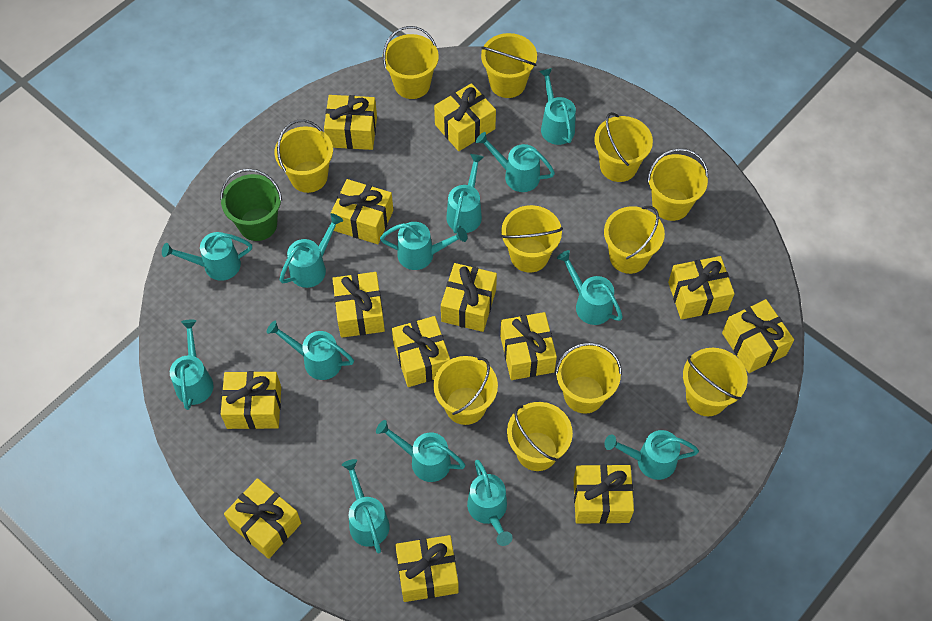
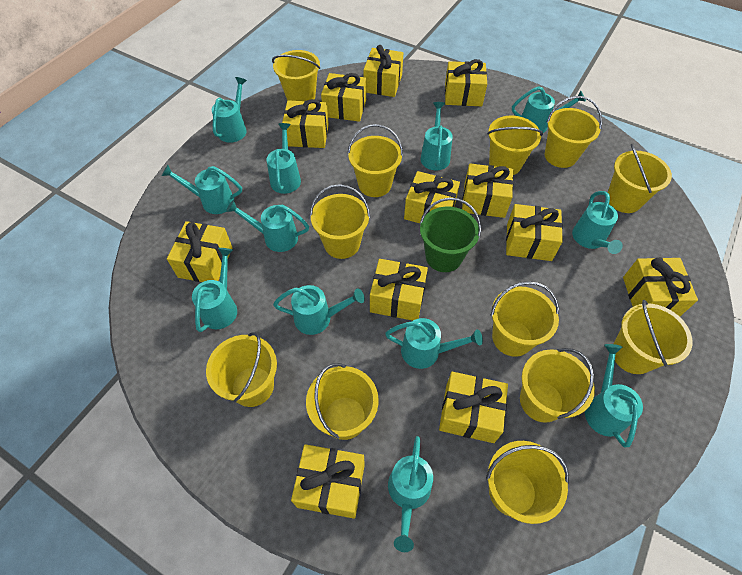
turquoise watering can: 13 -> 12
yellow bucket: 11 -> 12
yellow gift: 13 -> 12

